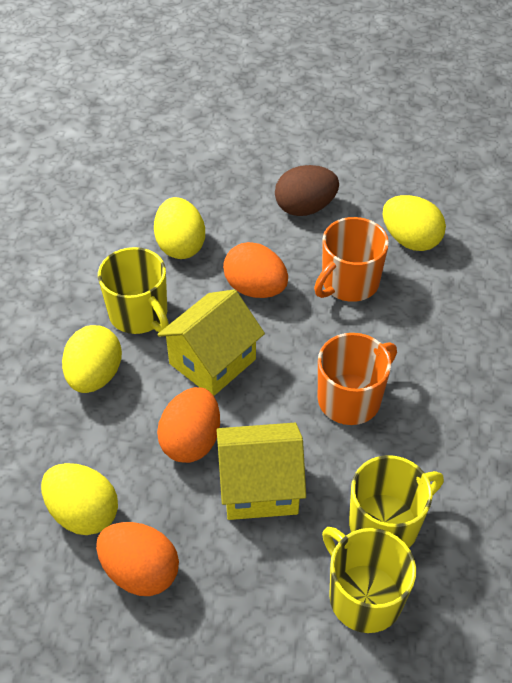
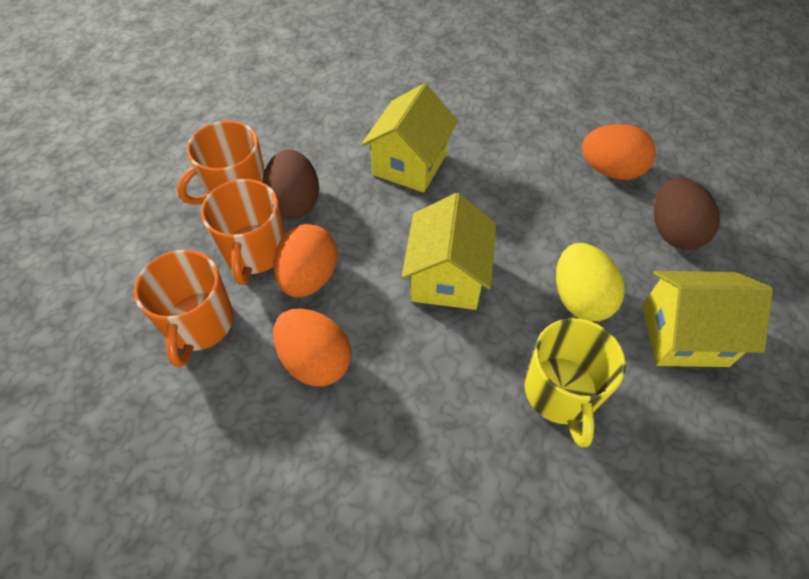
brown egg: 1 -> 2
orange mug: 2 -> 3
yellow egg: 4 -> 1
yellow house: 2 -> 3
yellow mug: 3 -> 1

